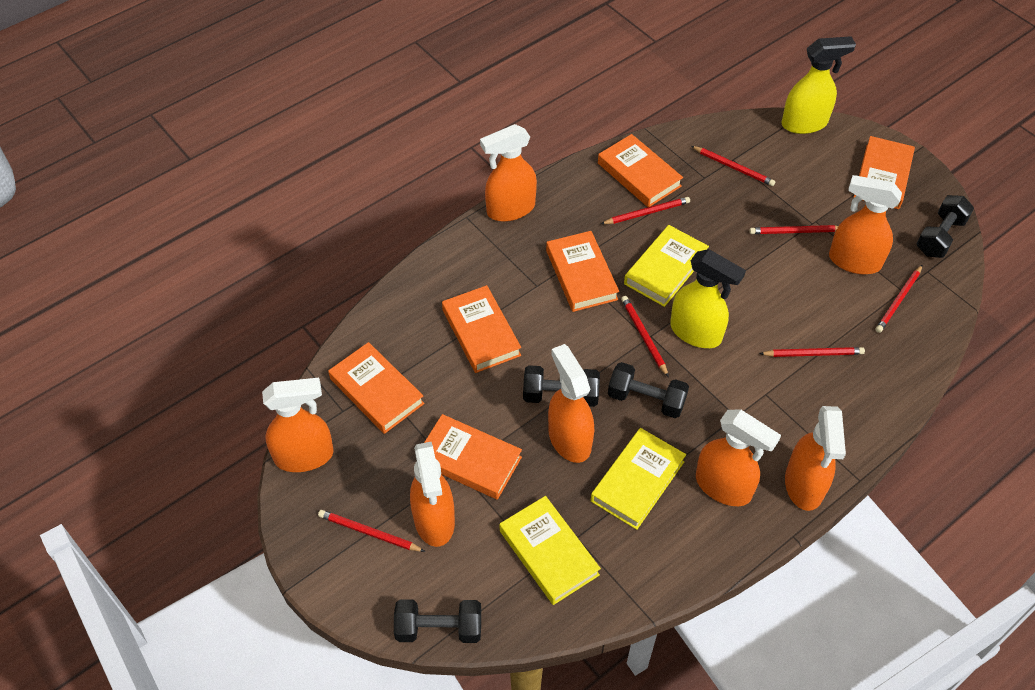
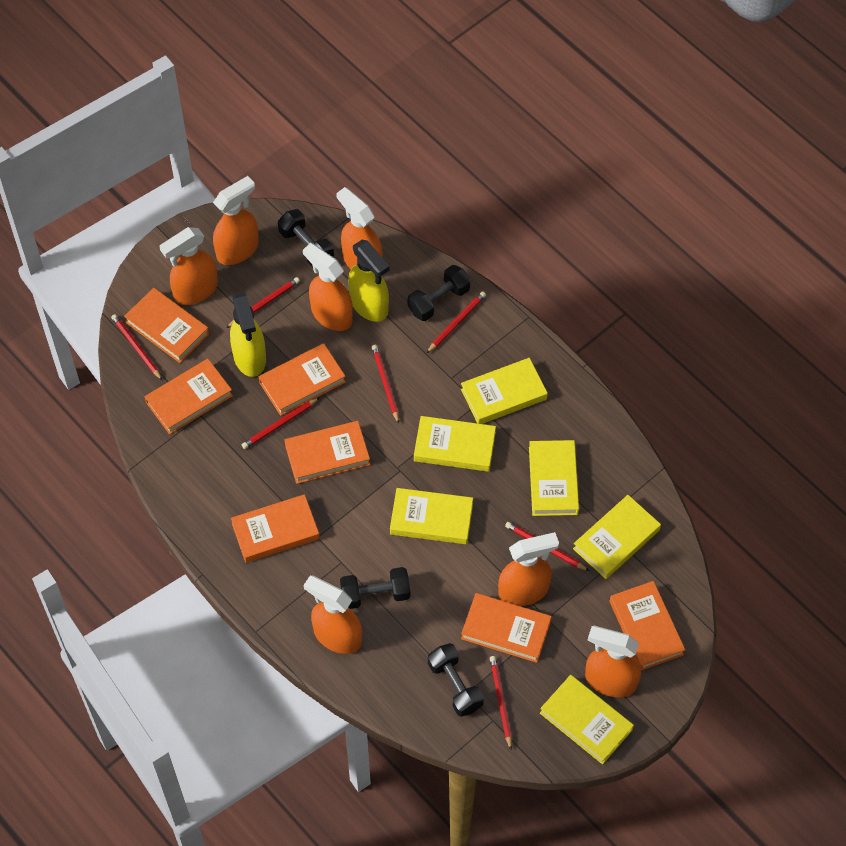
orange book: 6 -> 7
yellow book: 3 -> 6

